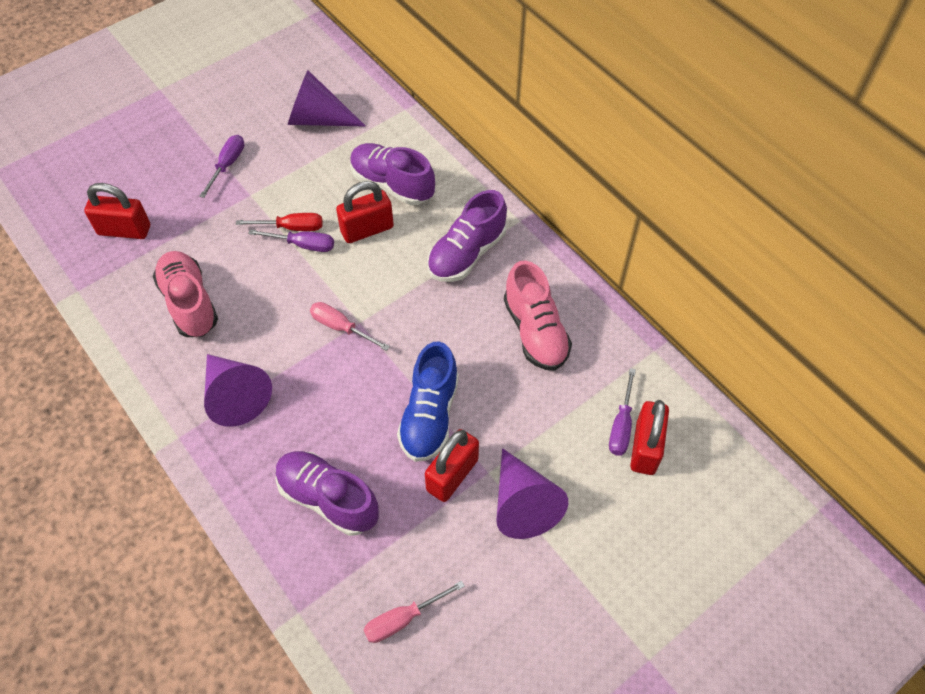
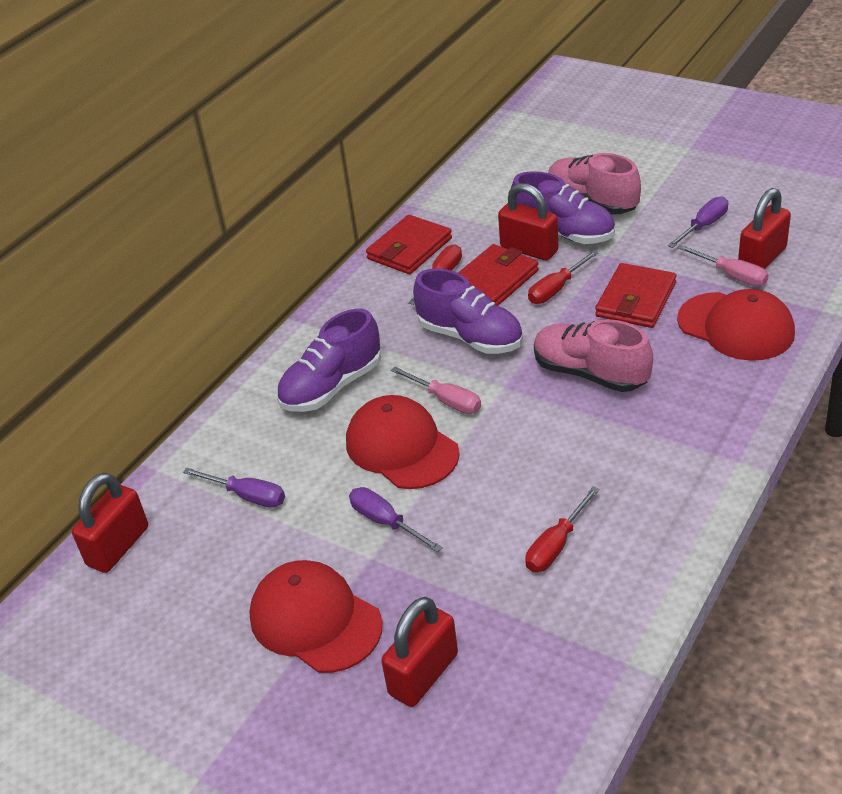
blue shoe: 1 -> 0
purple cone: 3 -> 0
red cap: 0 -> 3
red screwdriver: 1 -> 3
red wallet: 0 -> 3

